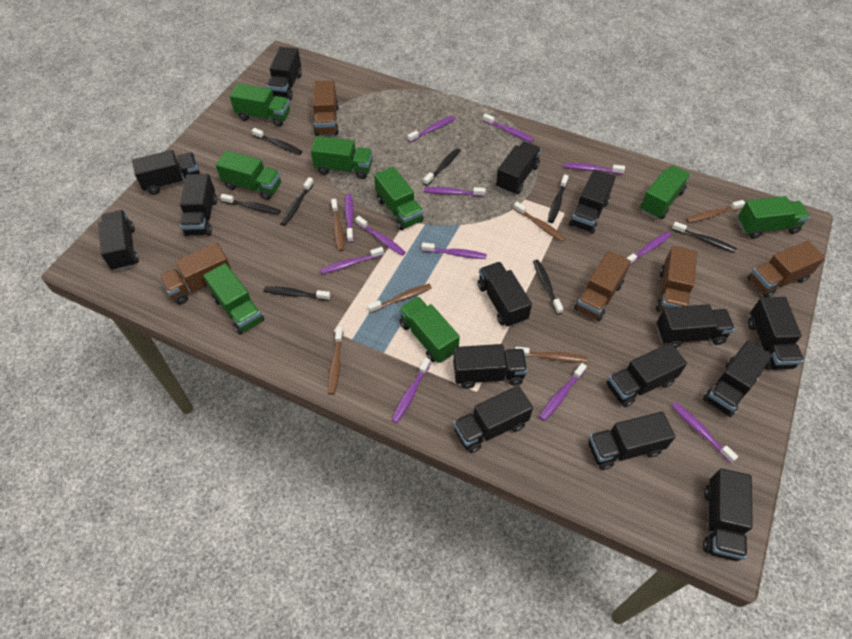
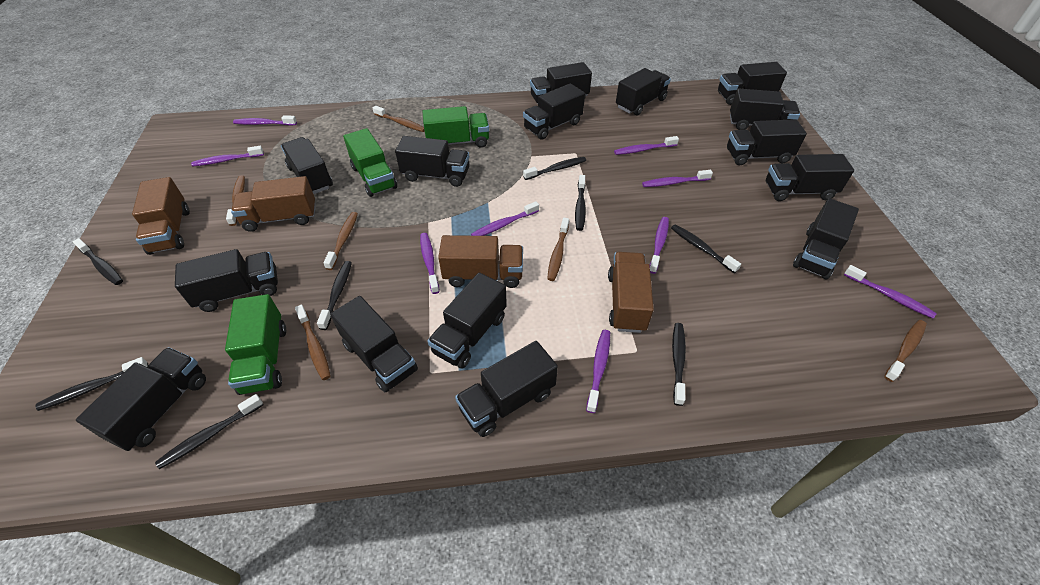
brown truck: 5 -> 4
green truck: 8 -> 3
purple toothbrush: 12 -> 9

